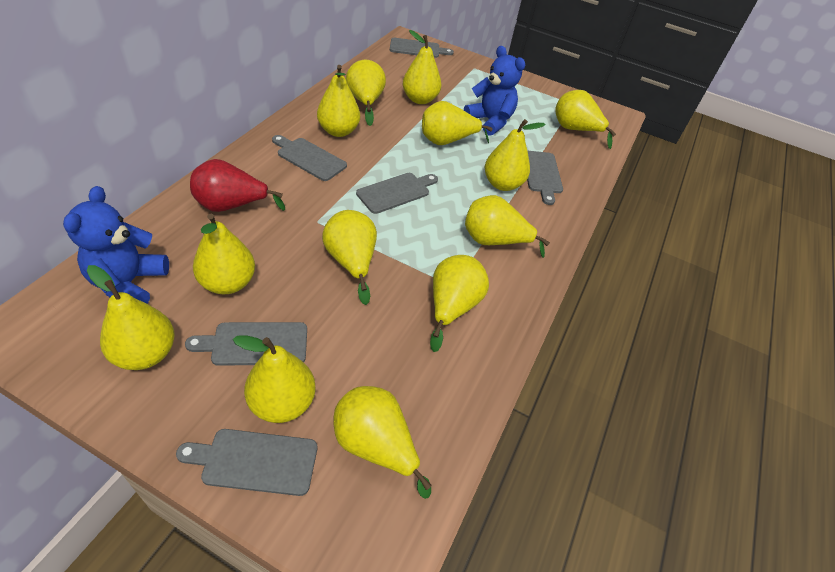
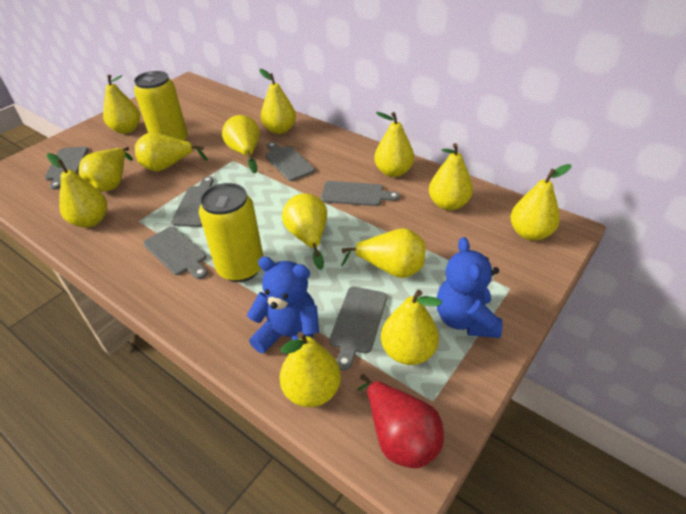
yellow can: 0 -> 2

